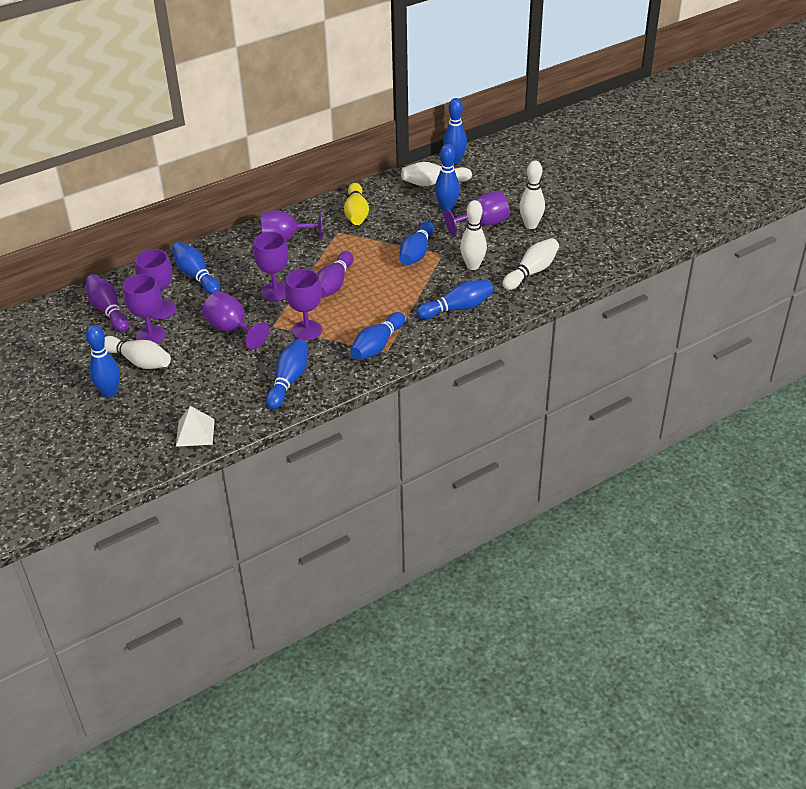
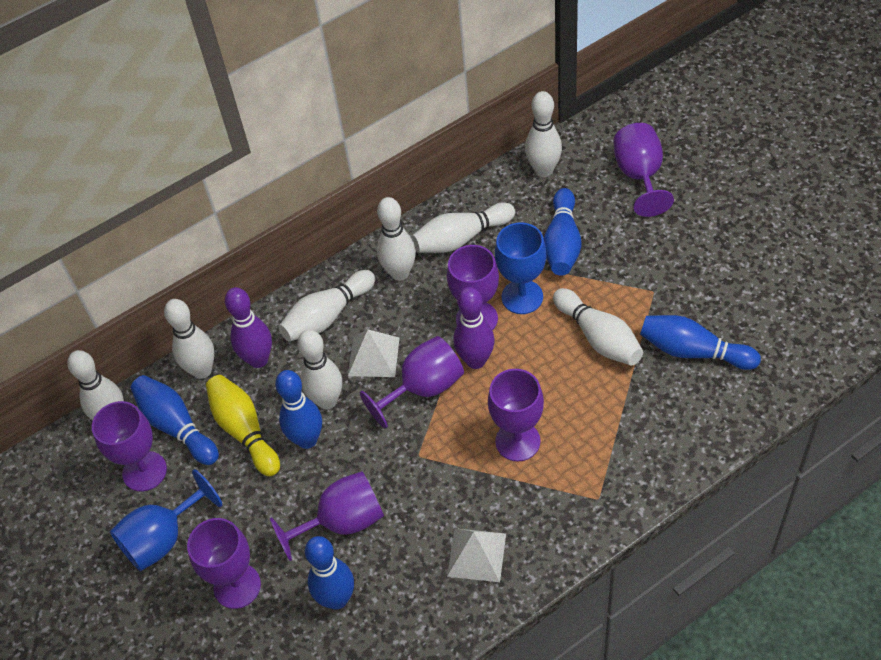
blue bowling pin: 8 -> 5
blue goblet: 0 -> 2
white bowling pin: 5 -> 8
white pyramid: 1 -> 2

